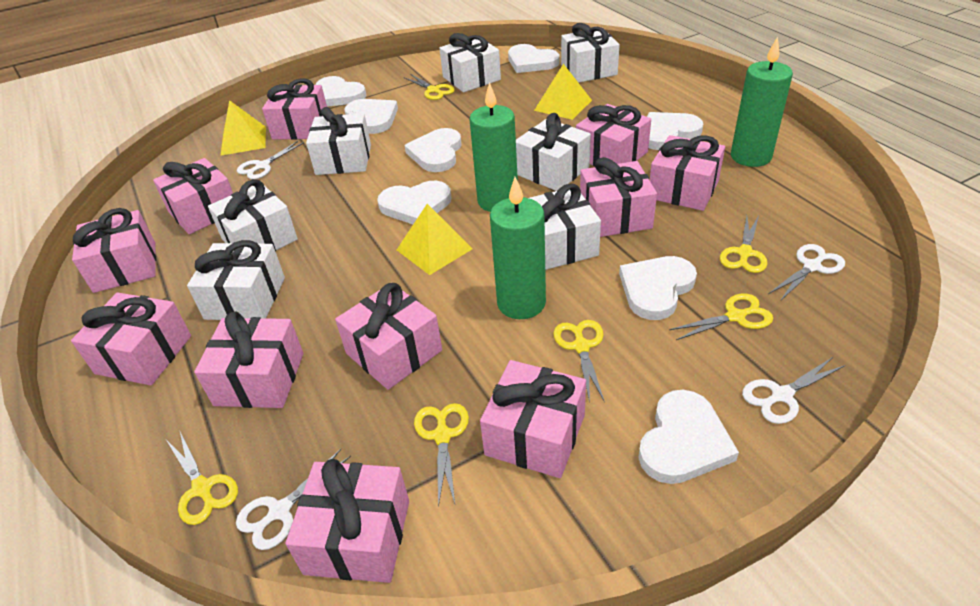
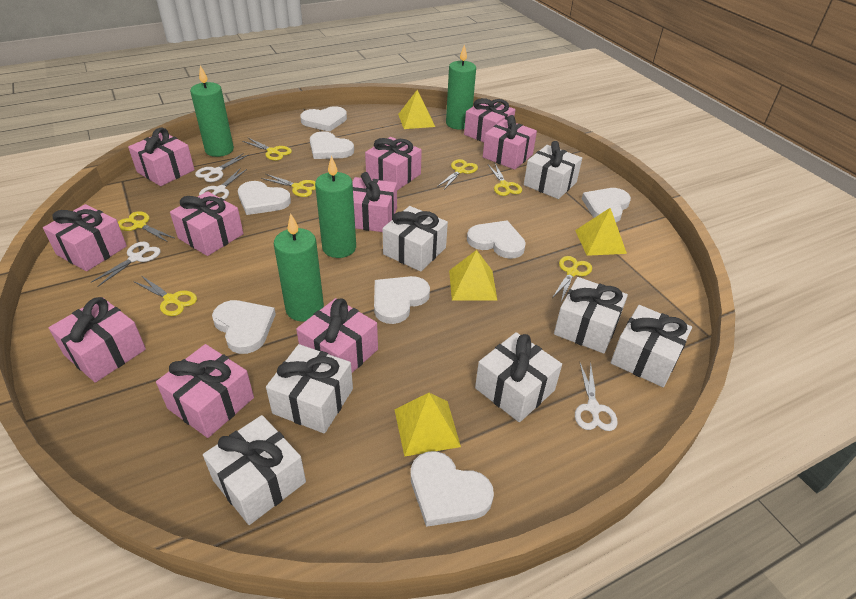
green candle: 3 -> 4
pink gift: 11 -> 10
yellow pyramid: 3 -> 4
yellow scissors: 6 -> 7

